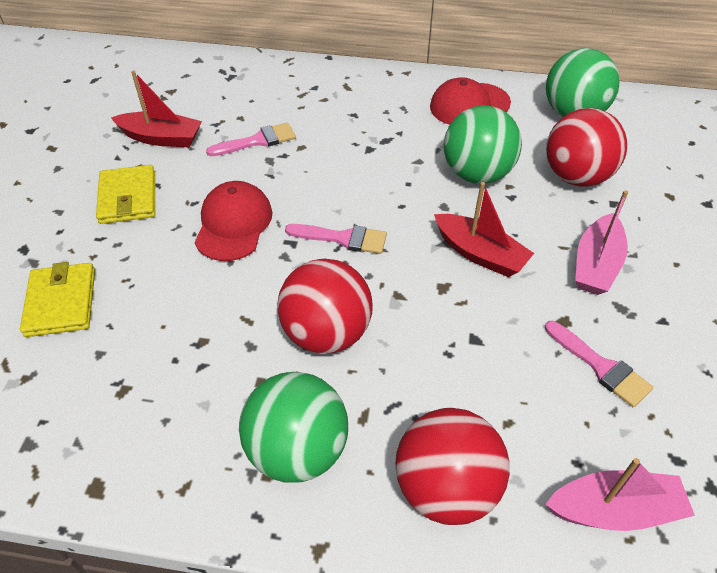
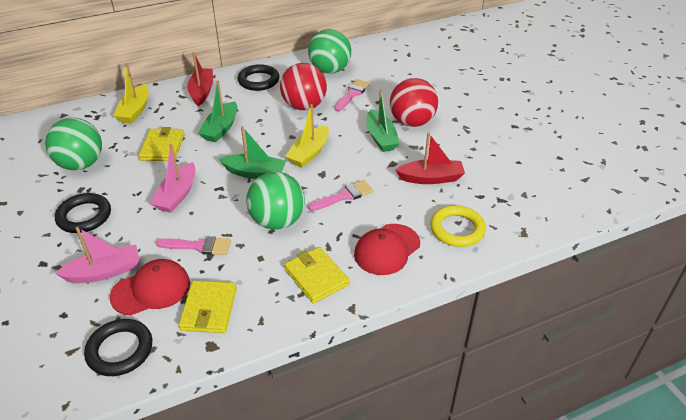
black ring: 0 -> 3
green boat: 0 -> 3
red ball: 3 -> 2
yellow boat: 0 -> 2
yellow ring: 0 -> 1
yellow wallet: 2 -> 3

